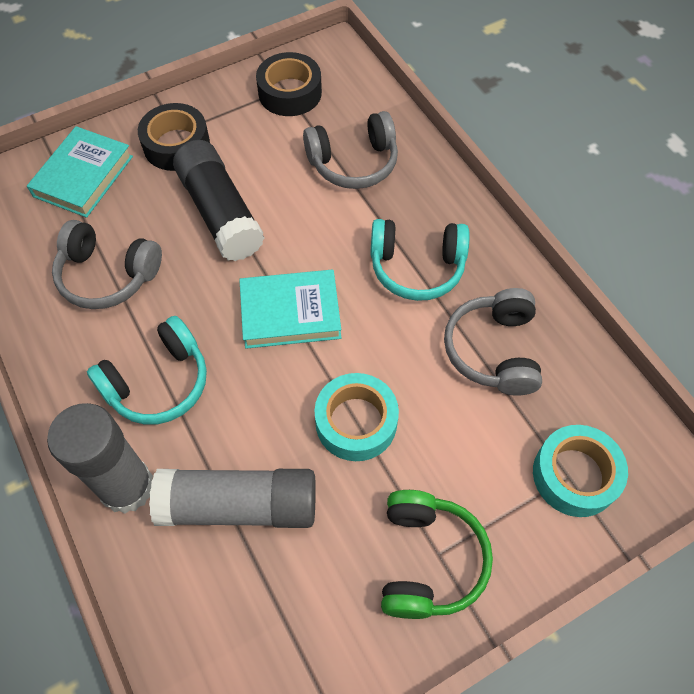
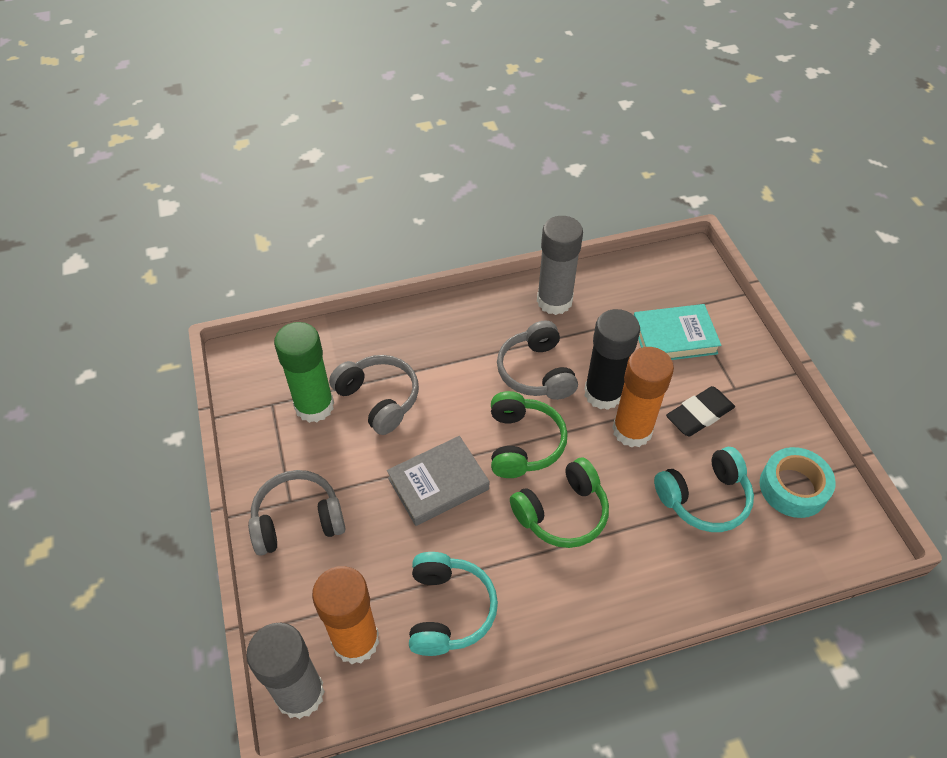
black eraser: 0 -> 1
black tape: 2 -> 0
green glue stick: 0 -> 1
green headphones: 1 -> 2
grey book: 0 -> 1
orange glue stick: 0 -> 2
turquoise book: 2 -> 1
turquoise tape: 2 -> 1

